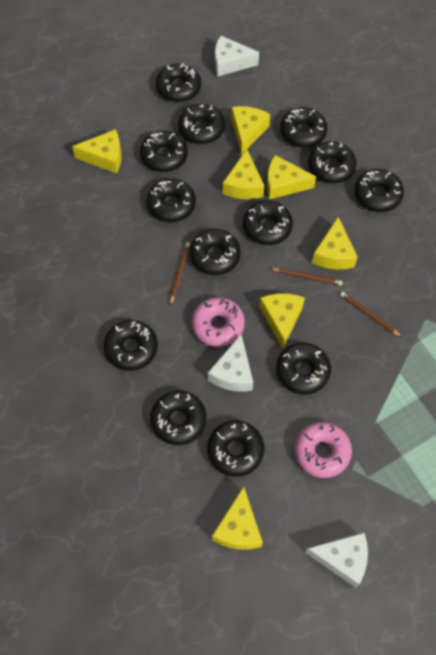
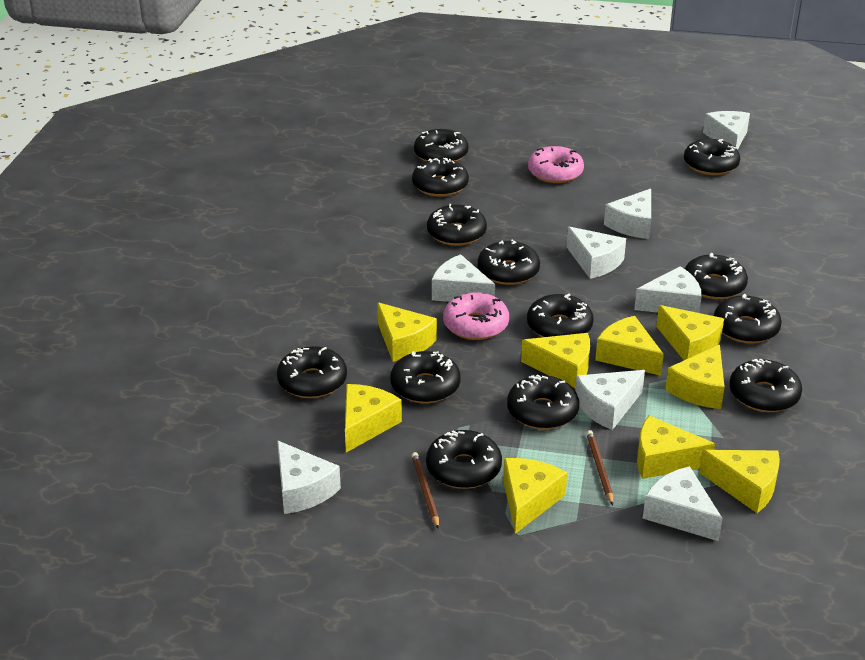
brown pencil: 3 -> 2
white cheese: 3 -> 8
yellow cheese: 7 -> 9

